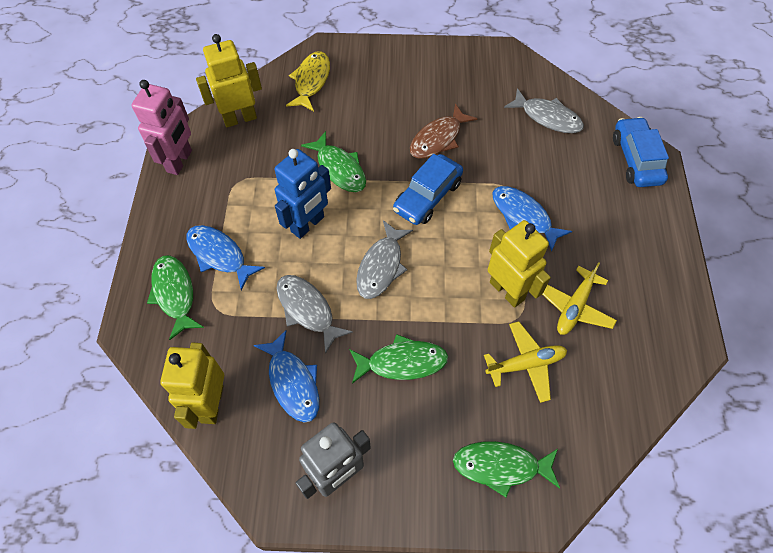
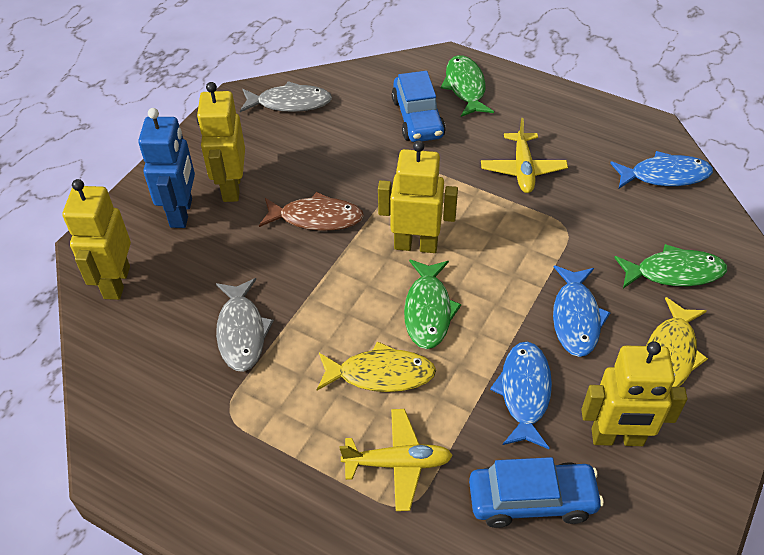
green fish: 4 -> 3
grey fish: 3 -> 2
grey robot: 1 -> 0
pink robot: 1 -> 0
yellow fish: 1 -> 2
yellow robot: 3 -> 4

